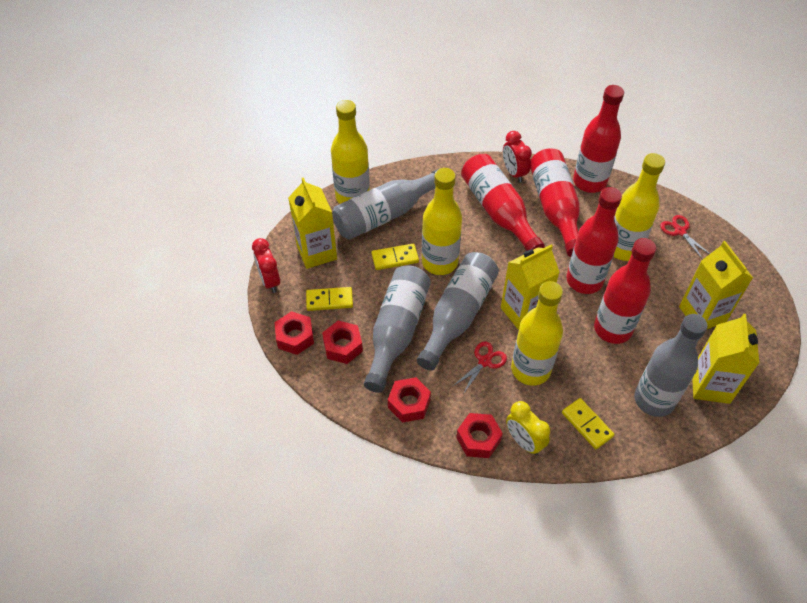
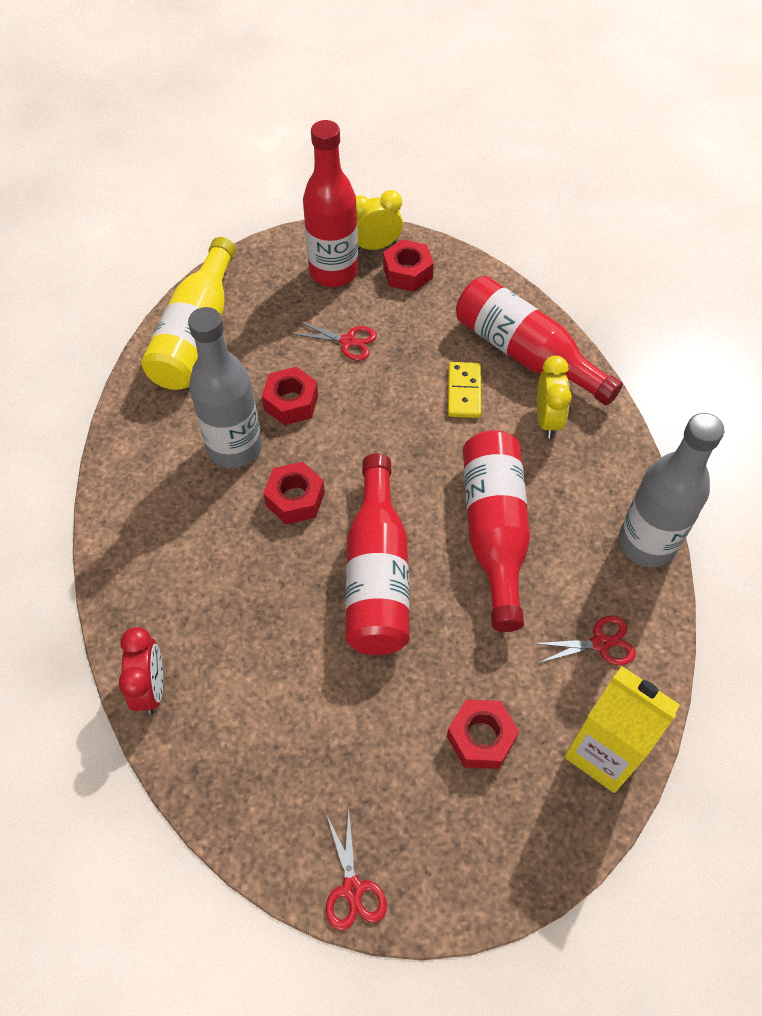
grey bottle: 4 -> 2
red bottle: 5 -> 4
red clock: 2 -> 1
red scissors: 2 -> 3
yellow bottle: 4 -> 1
yellow carton: 4 -> 1
yellow clock: 1 -> 2
yellow domino: 3 -> 1

